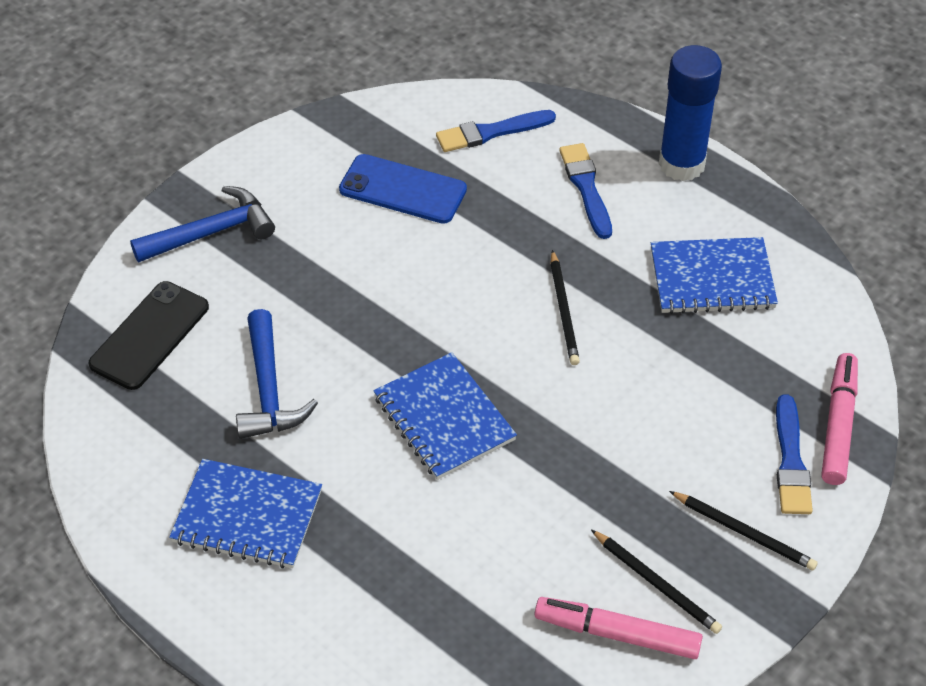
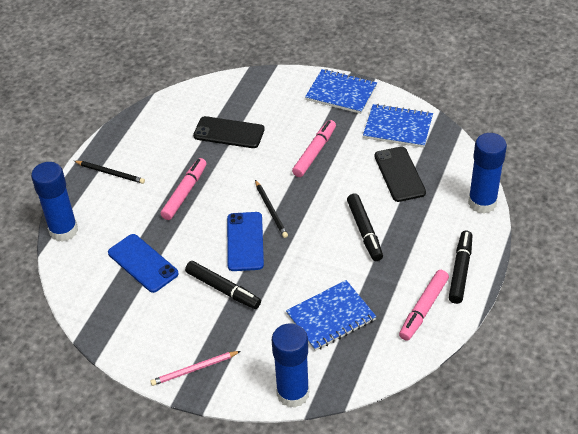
black marker: 0 -> 3
black pencil: 3 -> 2
black phone: 1 -> 2
blue brush: 3 -> 0
blue glue stick: 1 -> 3
blue hammer: 2 -> 0
blue phone: 1 -> 2
pink marker: 2 -> 3
pink pencil: 0 -> 1

